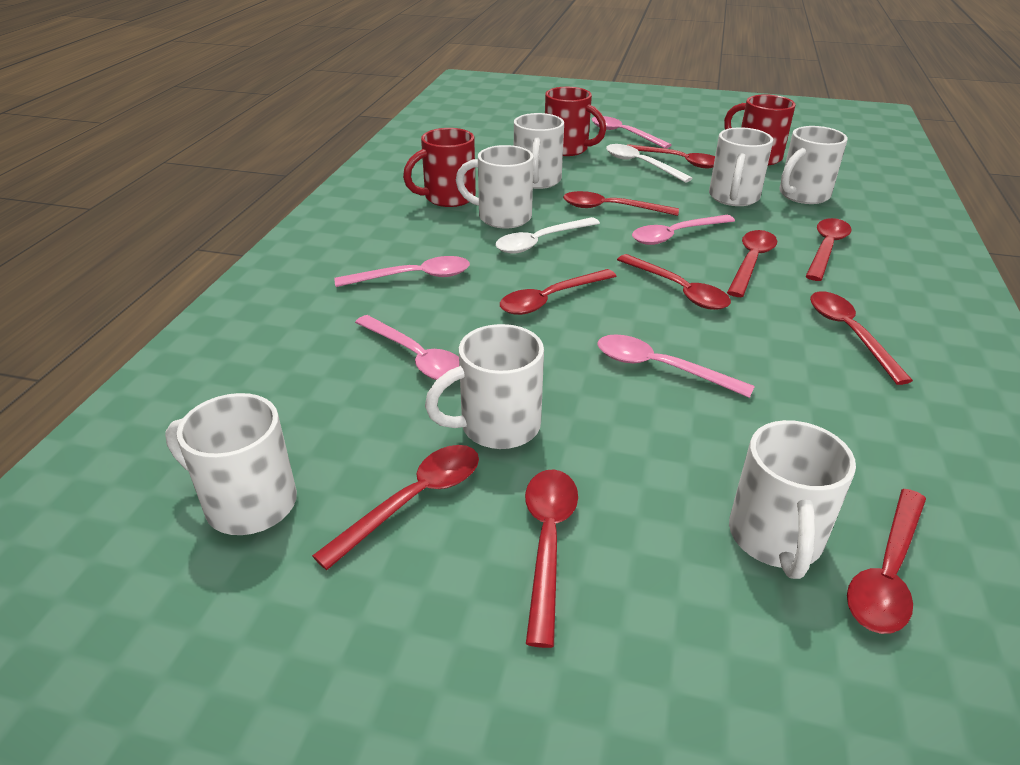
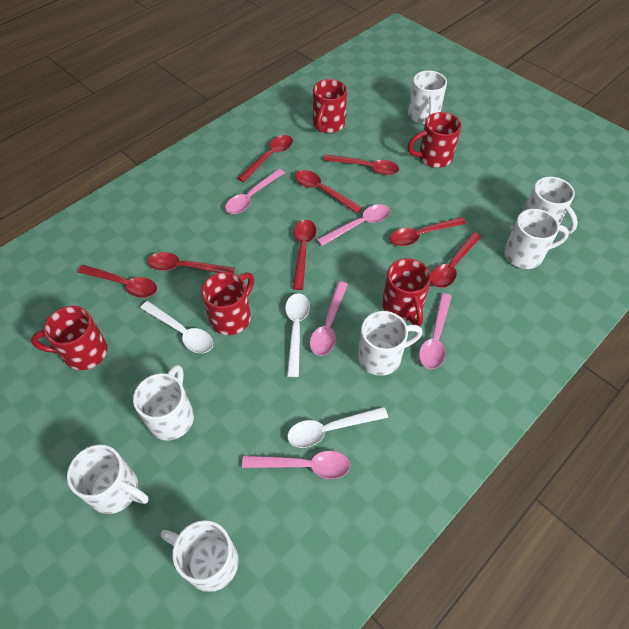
red mug: 3 -> 5
red spoon: 10 -> 8
white spoon: 2 -> 3

